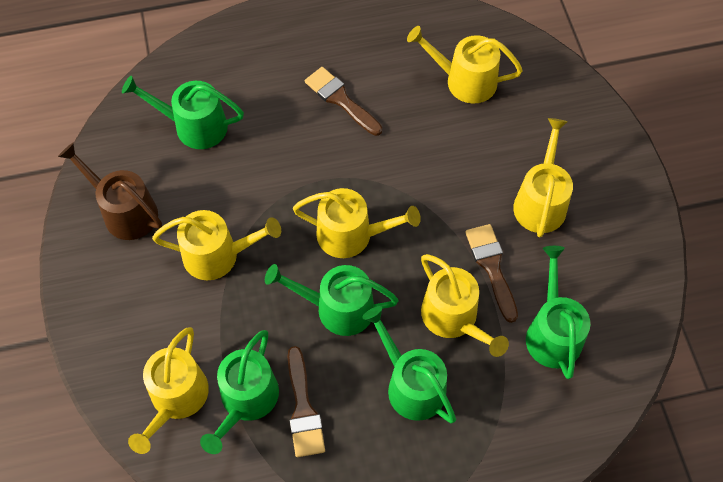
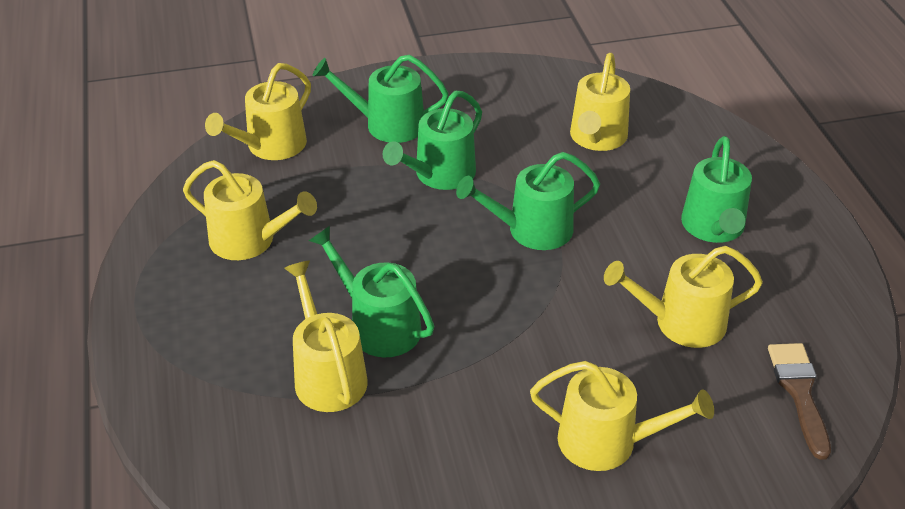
brown brush: 3 -> 1
brown watering can: 1 -> 0

